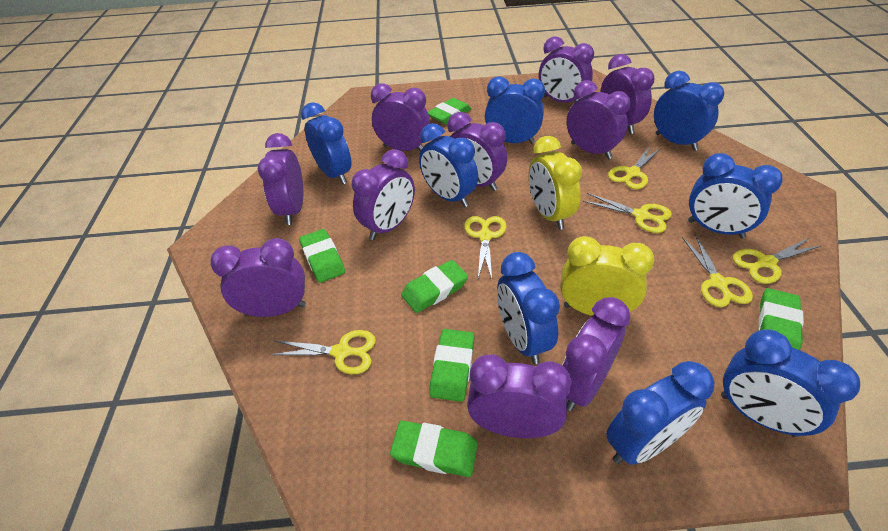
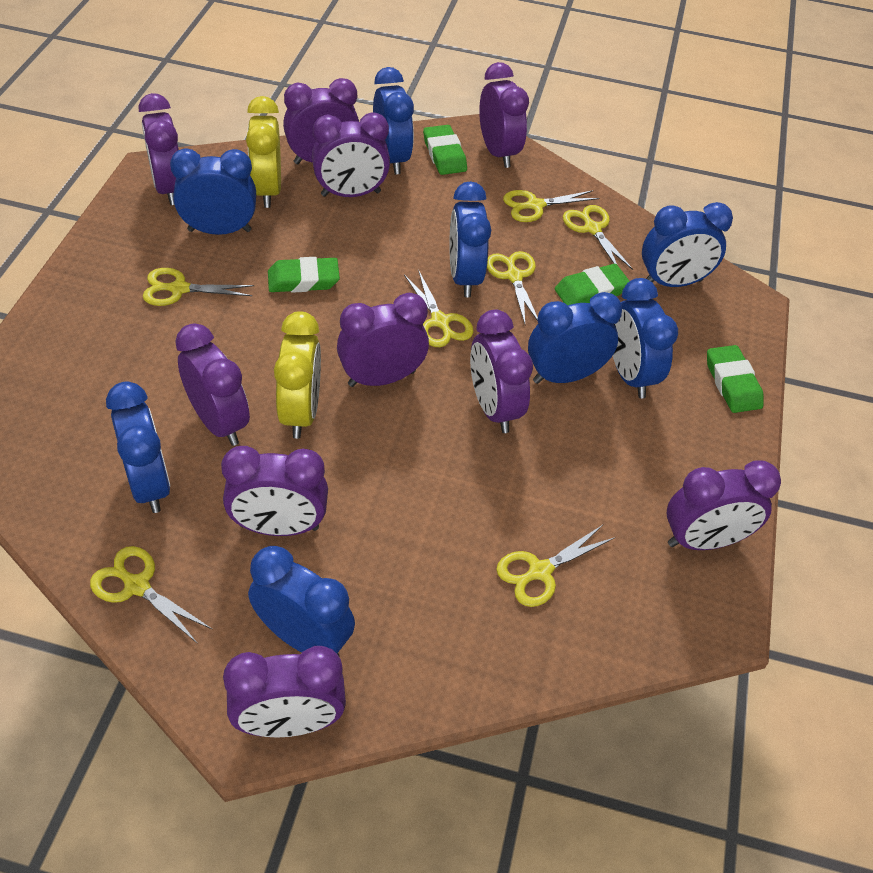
green eraser: 6 -> 4
yellow scissors: 6 -> 7

